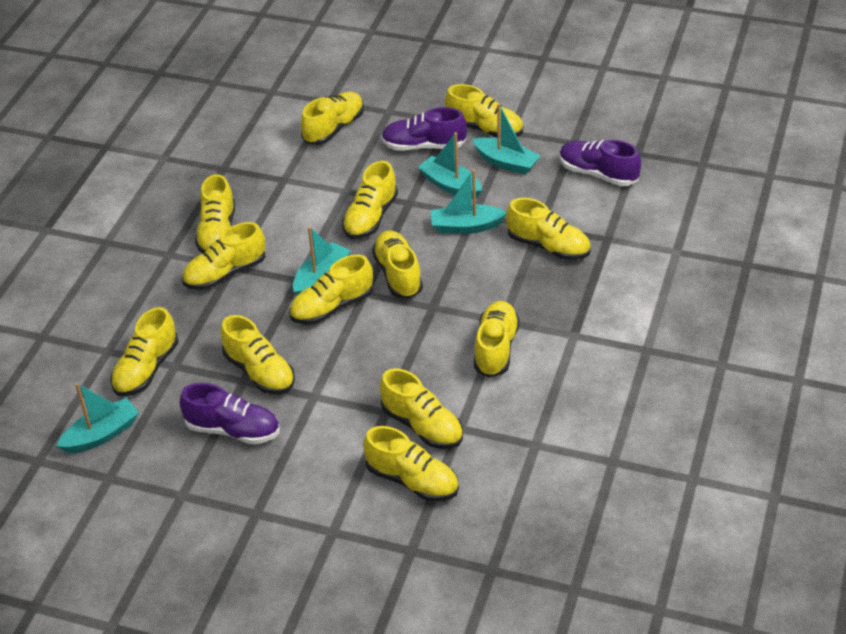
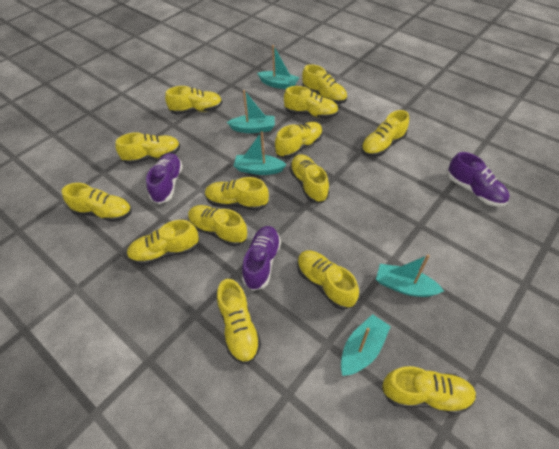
yellow shoe: 13 -> 14

